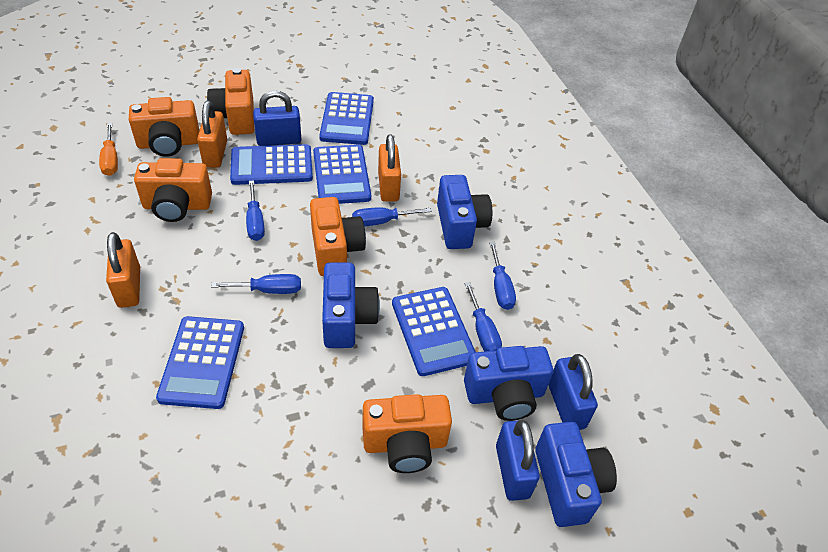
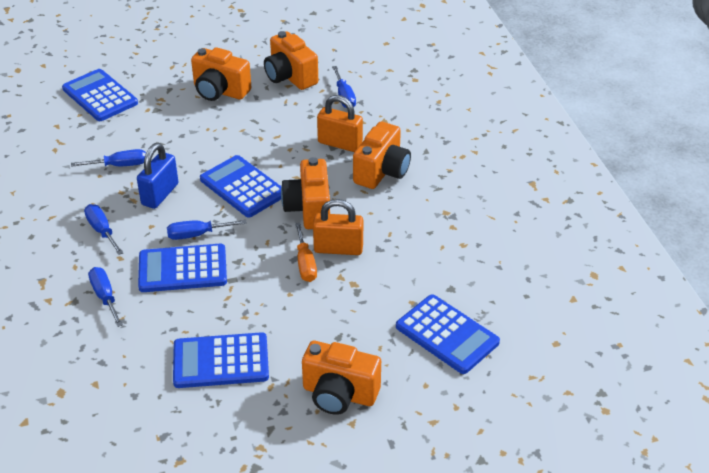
blue camera: 4 -> 0
blue padlock: 3 -> 1
orange padlock: 3 -> 2

